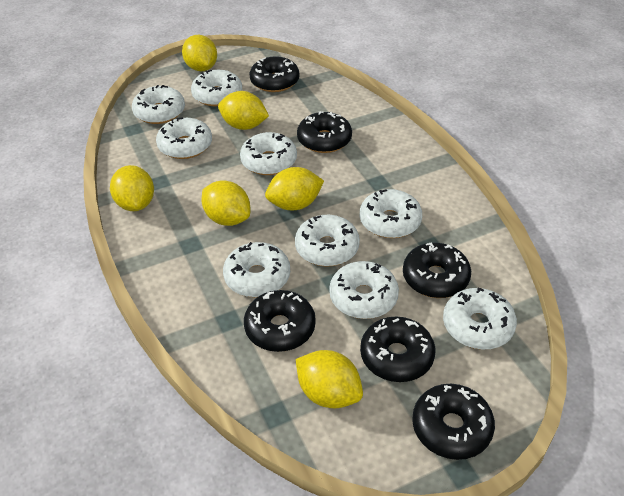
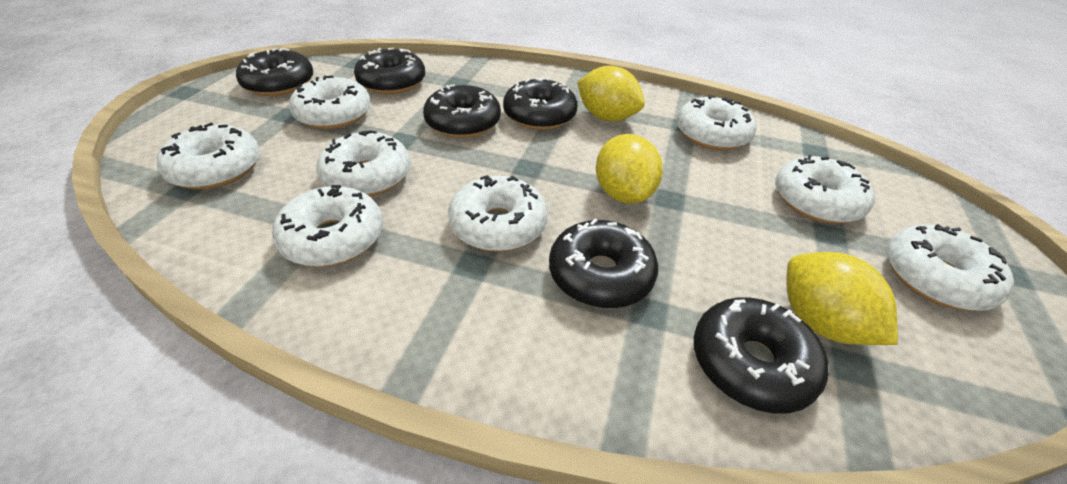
white donut: 9 -> 8
yellow lemon: 6 -> 3

